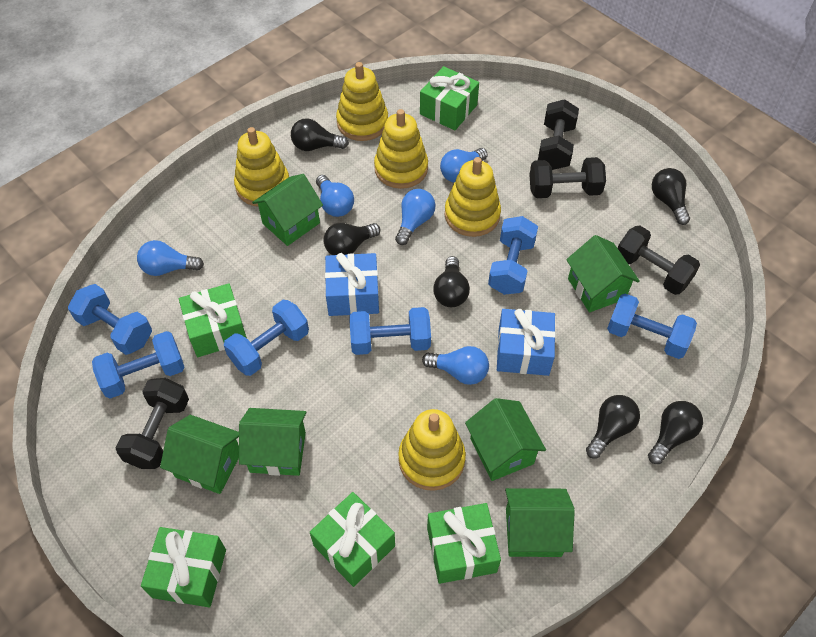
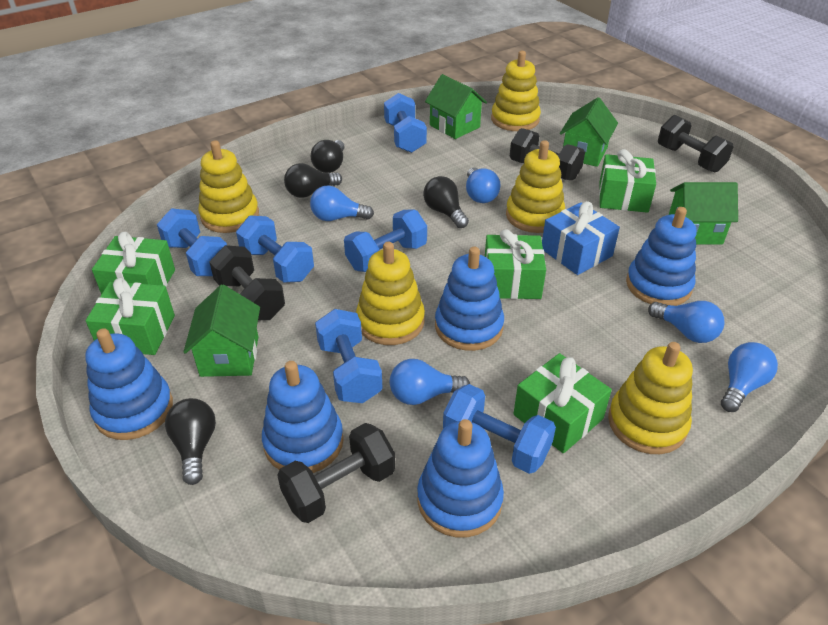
black light bulb: 6 -> 4
blue gift: 2 -> 1
blue stacking toy: 0 -> 5
green house: 6 -> 4

